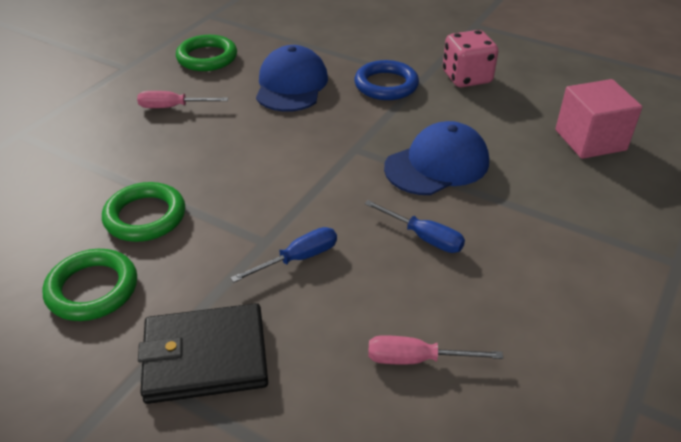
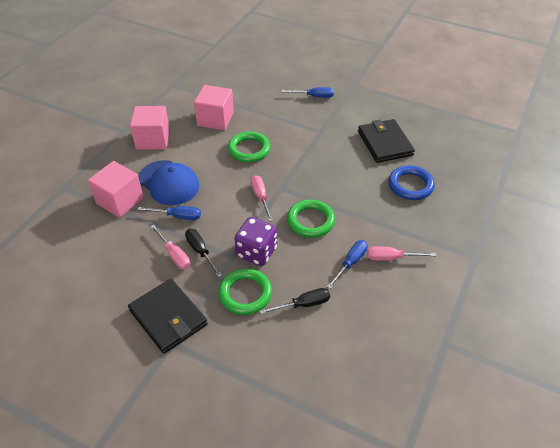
black screwdriver: 0 -> 2
black wallet: 1 -> 2
blue cap: 2 -> 1
blue screwdriver: 2 -> 3
pink cube: 1 -> 3
pink dice: 1 -> 0
pink screwdriver: 2 -> 3
purple dice: 0 -> 1

